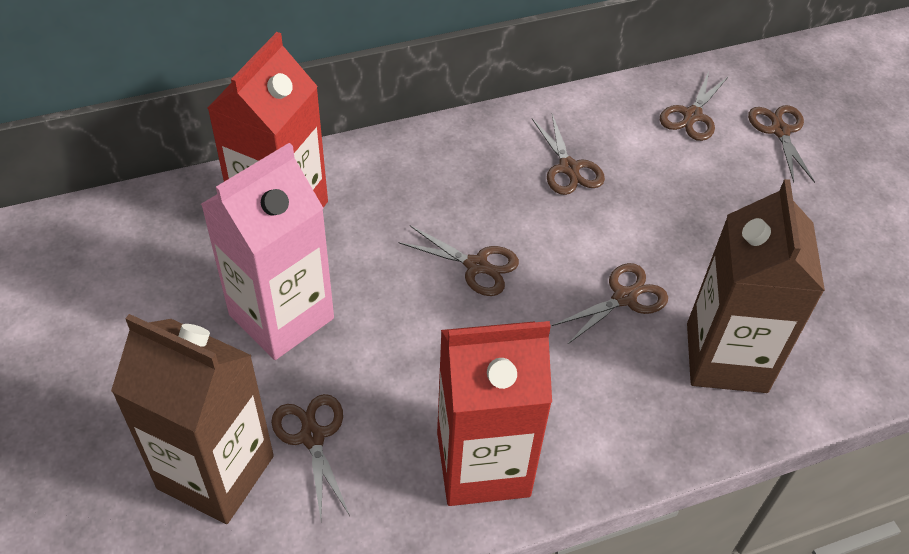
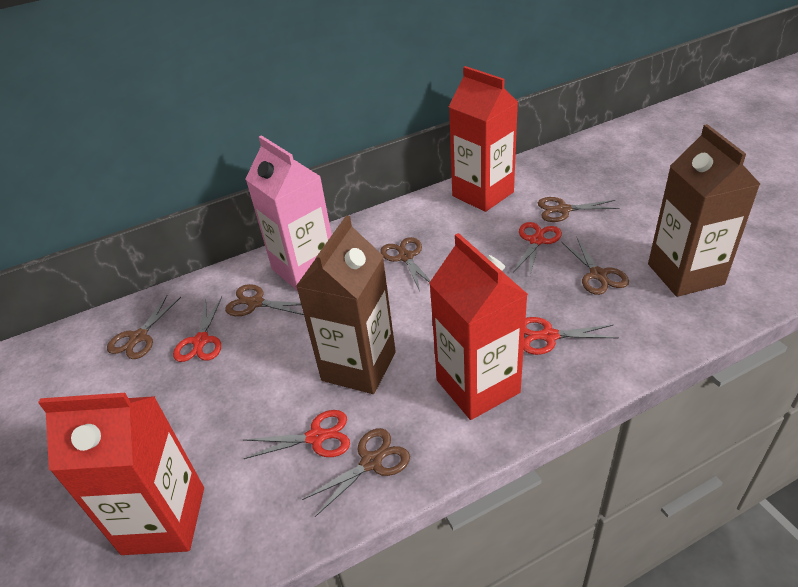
red carton: 2 -> 3
red scissors: 0 -> 4

